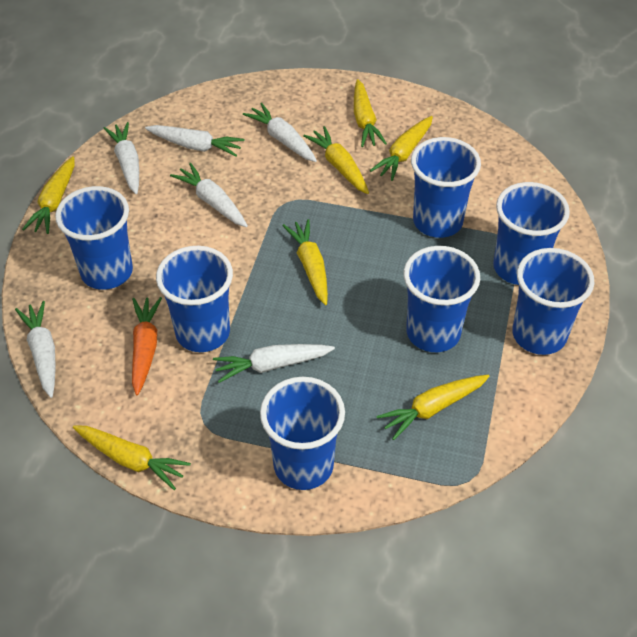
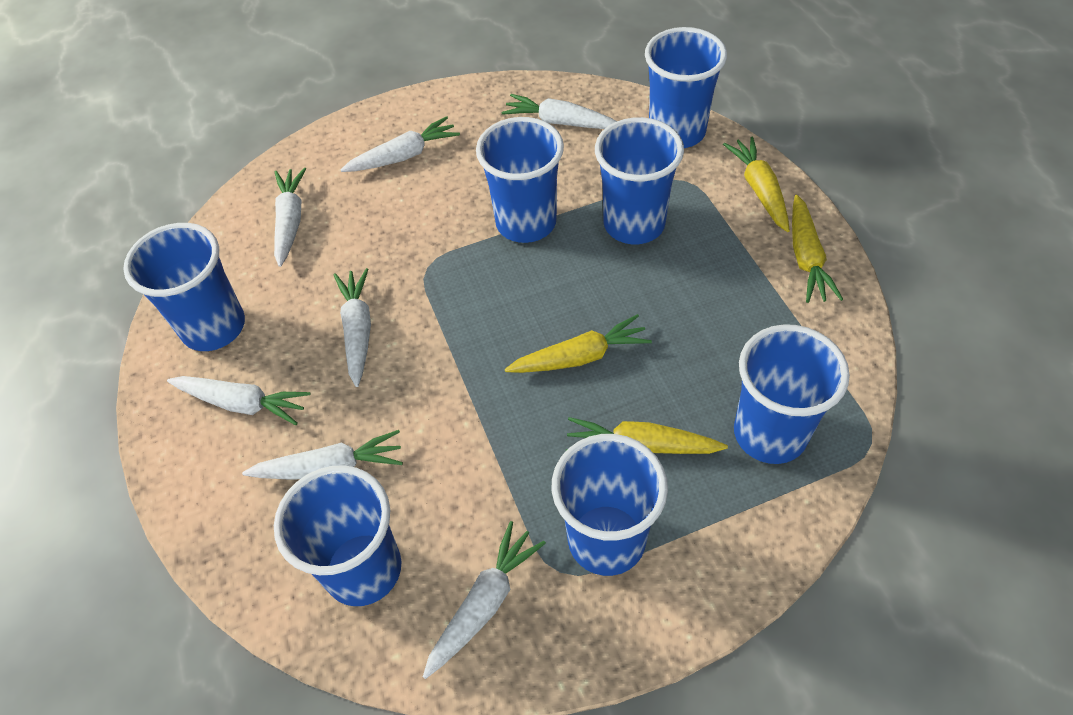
orange carrot: 1 -> 0
white carrot: 6 -> 7
yellow carrot: 7 -> 4

